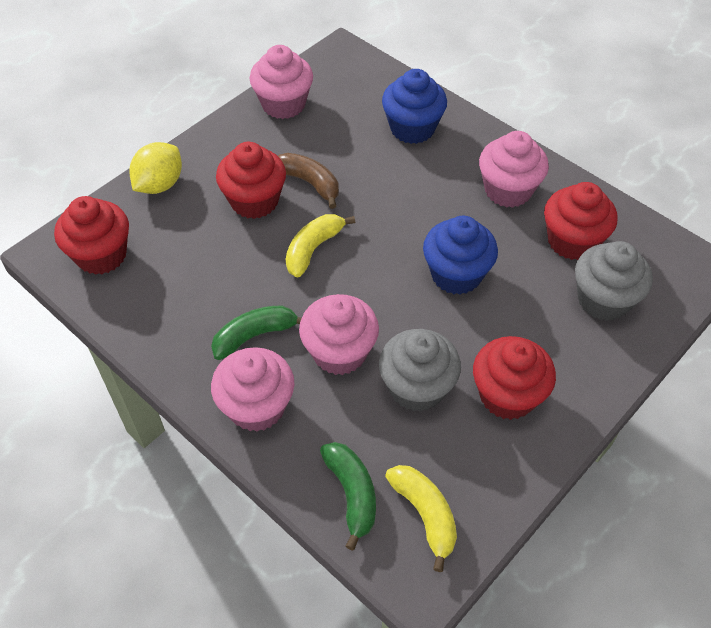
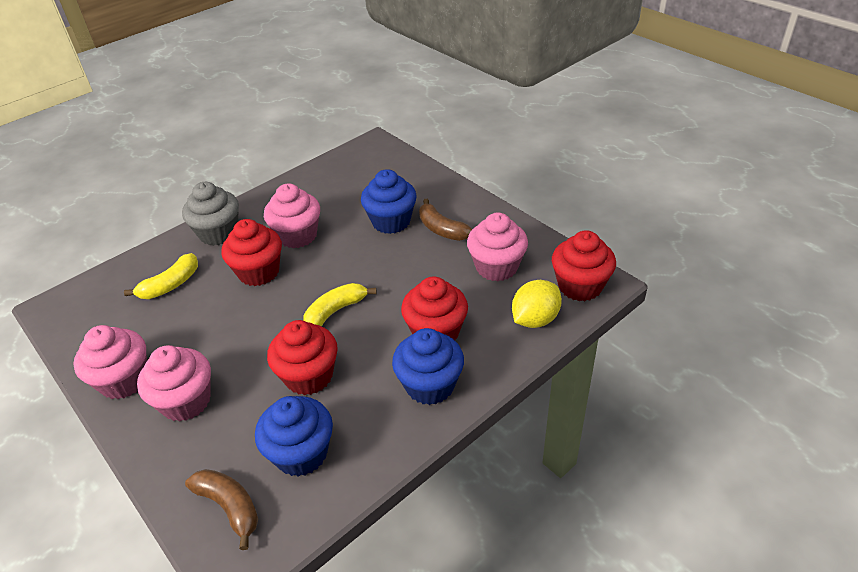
blue cupcake: 2 -> 3
brown banana: 1 -> 2
green banana: 2 -> 0
grey cupcake: 2 -> 1

